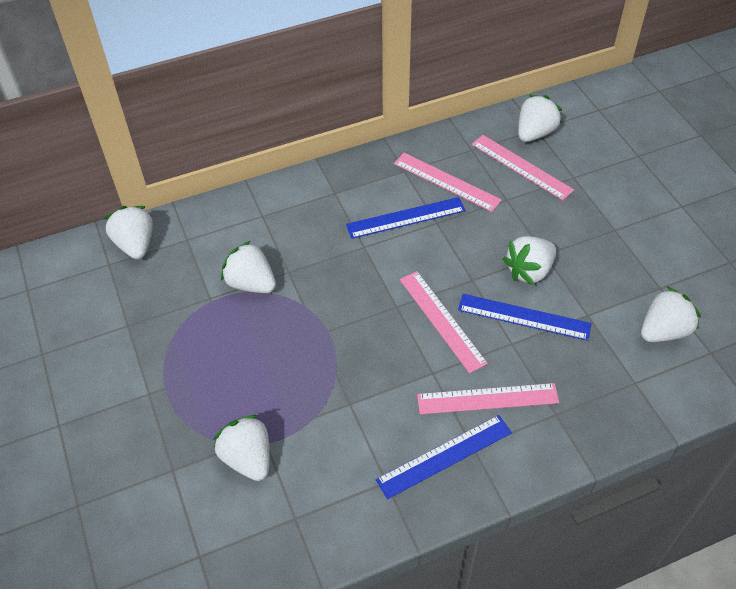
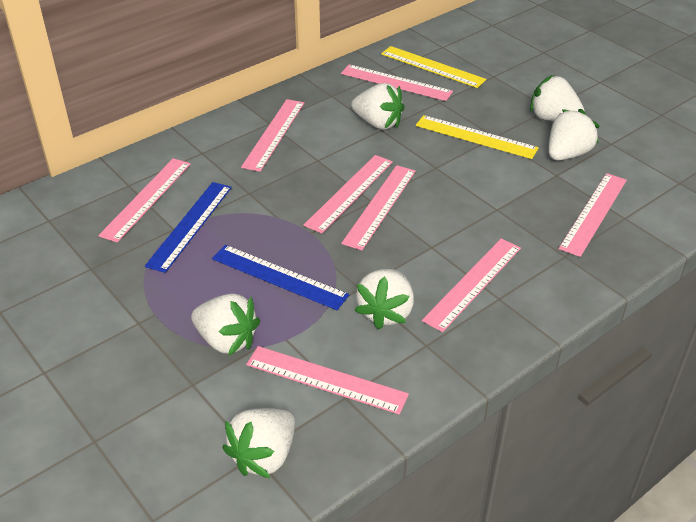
blue ruler: 3 -> 2
pink ruler: 4 -> 8
yellow ruler: 0 -> 2

